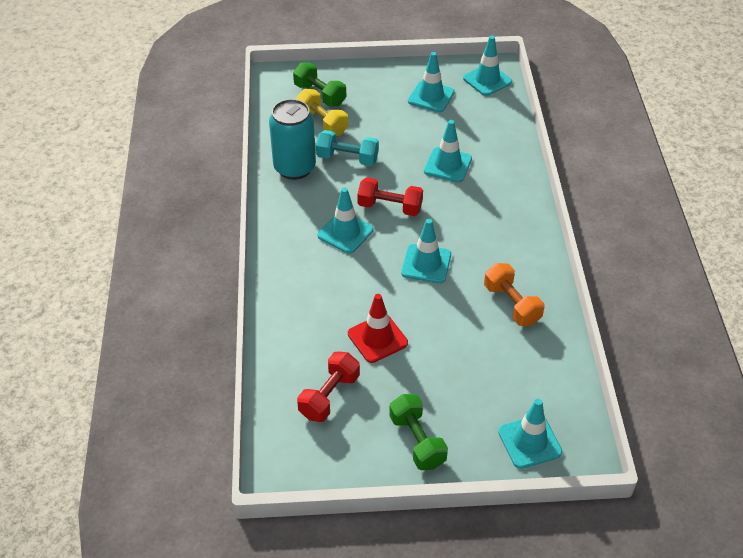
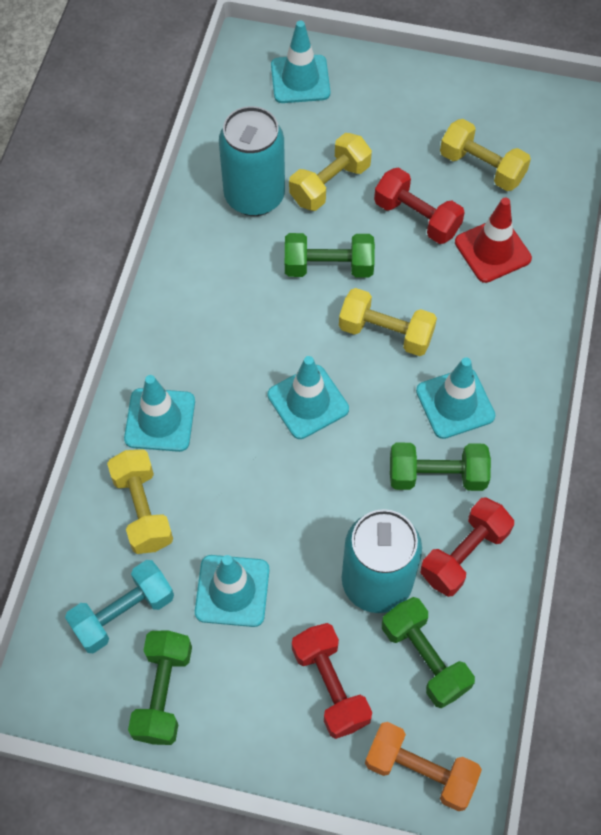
green dumbbell: 2 -> 4
red dumbbell: 2 -> 3
turquoise can: 1 -> 2
turquoise traffic cone: 6 -> 5
yellow dumbbell: 1 -> 4

